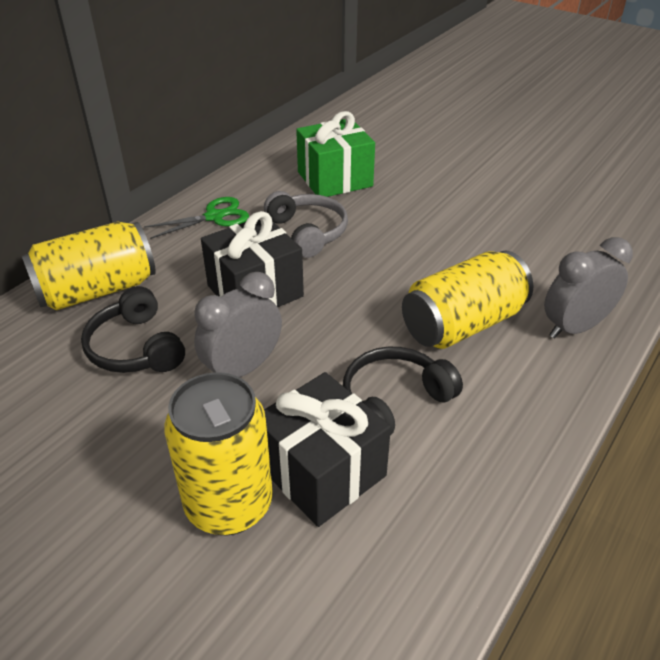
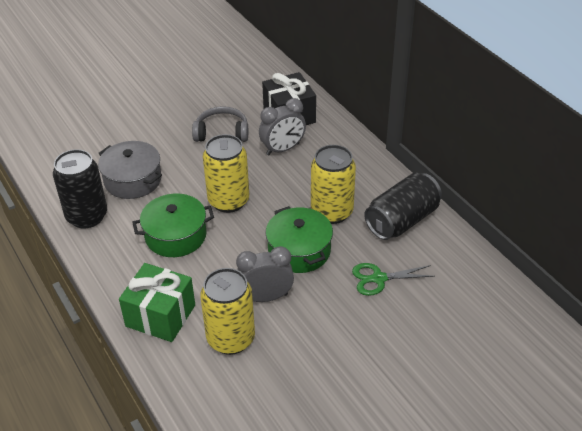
black can: 0 -> 2
black gift: 2 -> 1
black headphones: 2 -> 0
green pot: 0 -> 2
grey pot: 0 -> 1

